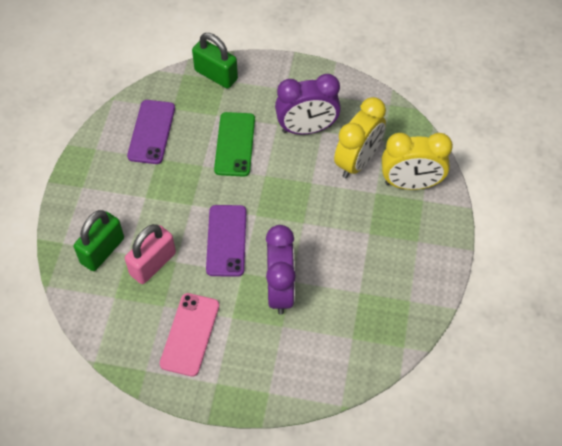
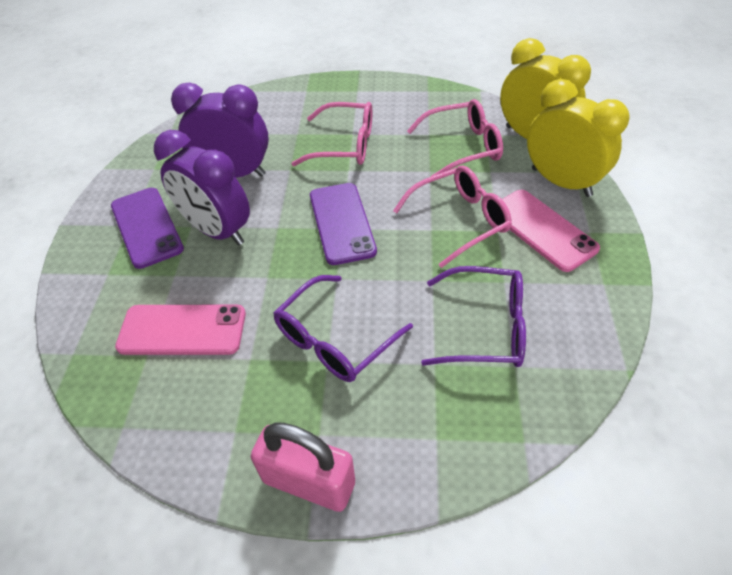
green padlock: 2 -> 0
green phone: 1 -> 0
pink glasses: 0 -> 3
pink phone: 1 -> 2
purple glasses: 0 -> 2

